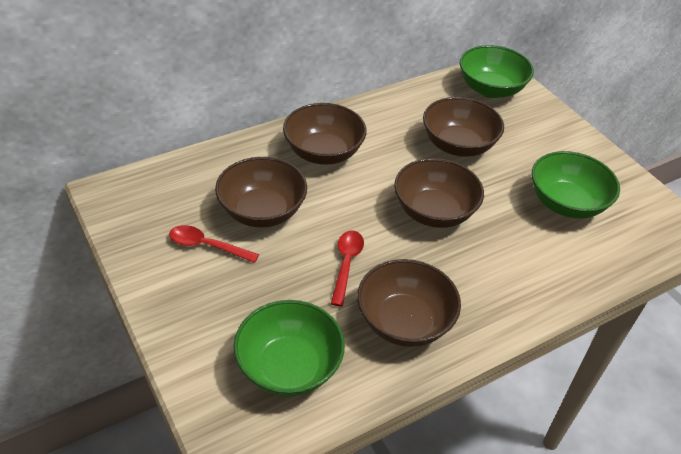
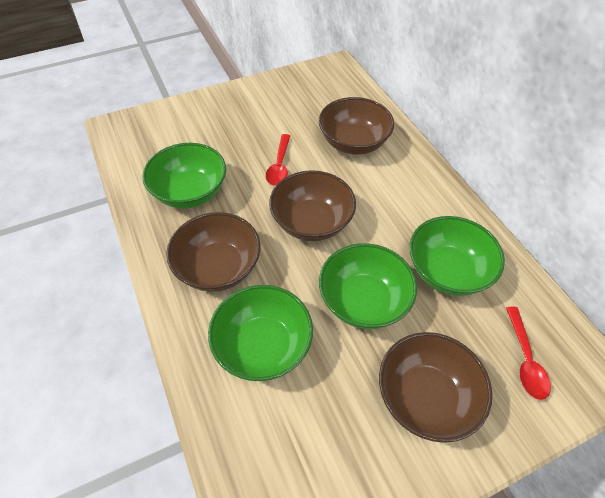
brown bowl: 5 -> 4
green bowl: 3 -> 4

